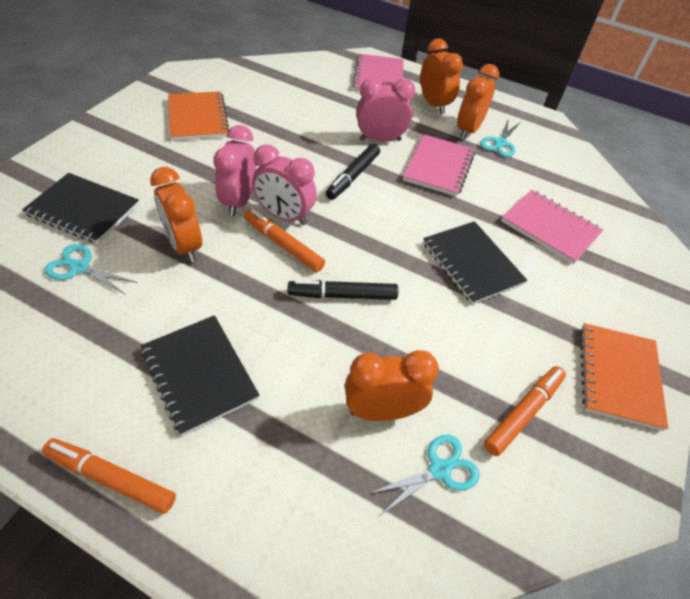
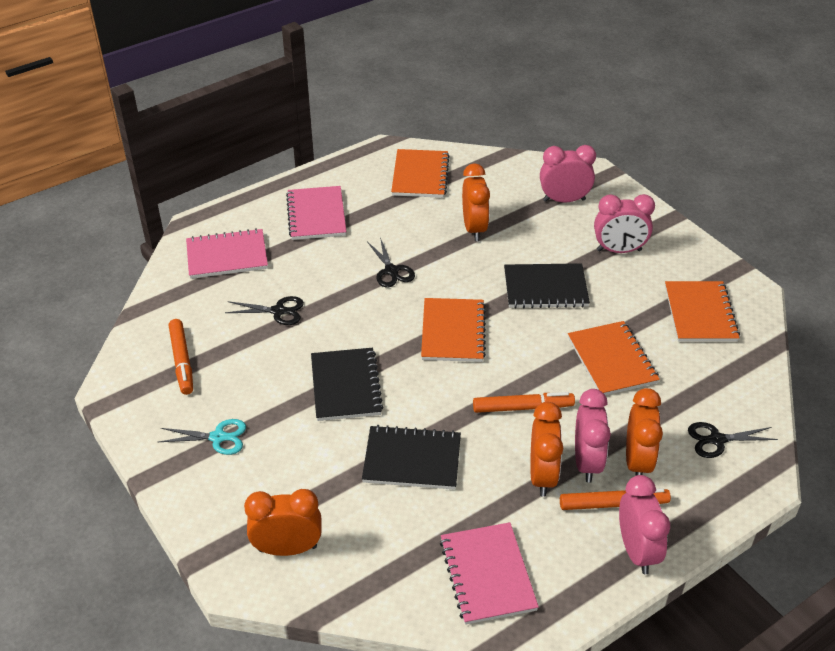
black marker: 2 -> 0
black scissors: 0 -> 3
orange notebook: 2 -> 4
pink clock: 3 -> 4
turquoise scissors: 3 -> 1

